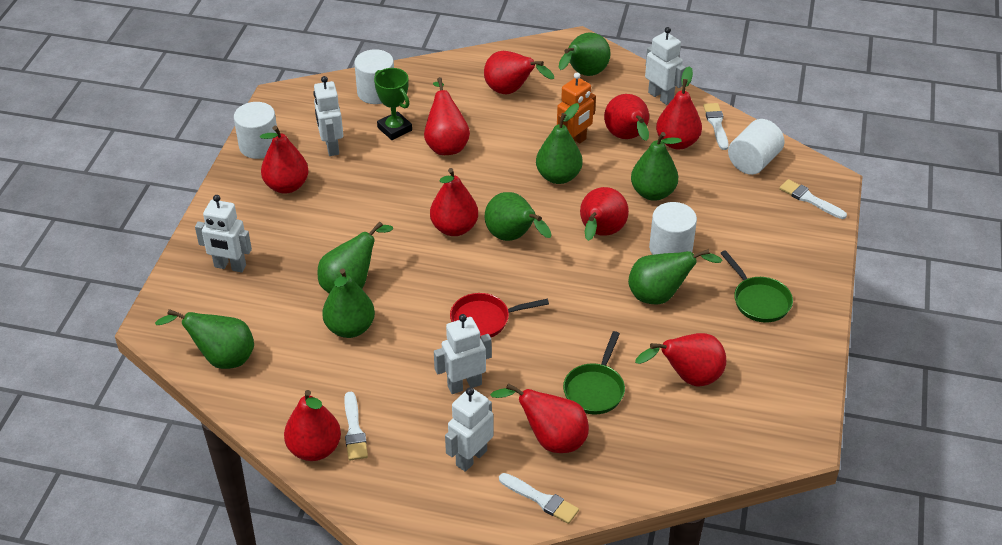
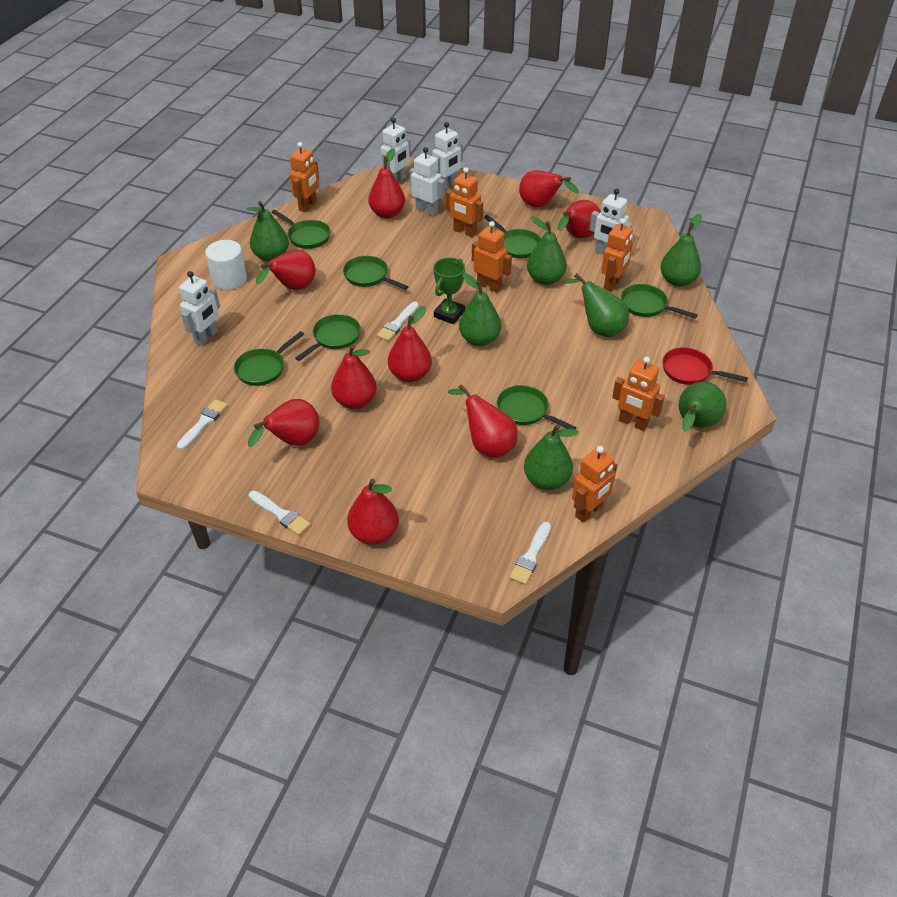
green pan: 2 -> 7
green pear: 8 -> 7
orange robot: 1 -> 6
red pear: 10 -> 9
white cylinder: 4 -> 1

